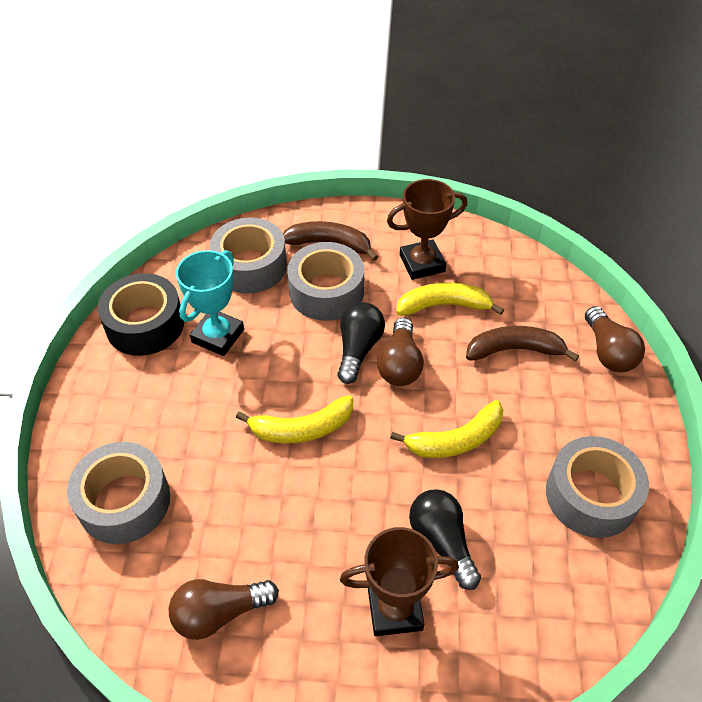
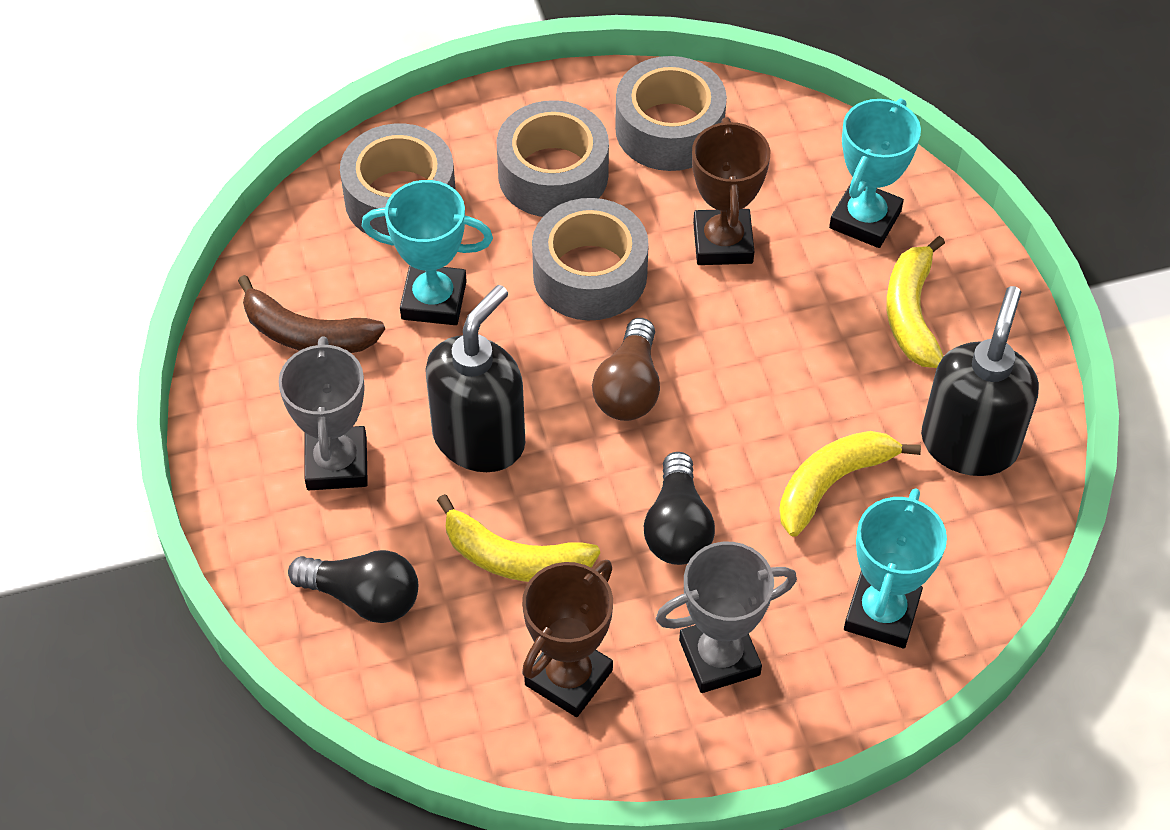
black soap dispenser: 0 -> 2
black tape: 1 -> 0
brown banana: 2 -> 1
brown light bulb: 3 -> 1
grey trophy: 0 -> 2
turquoise trophy: 1 -> 3

